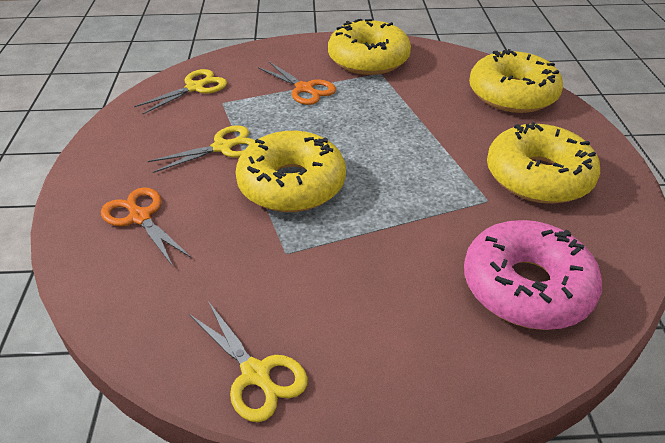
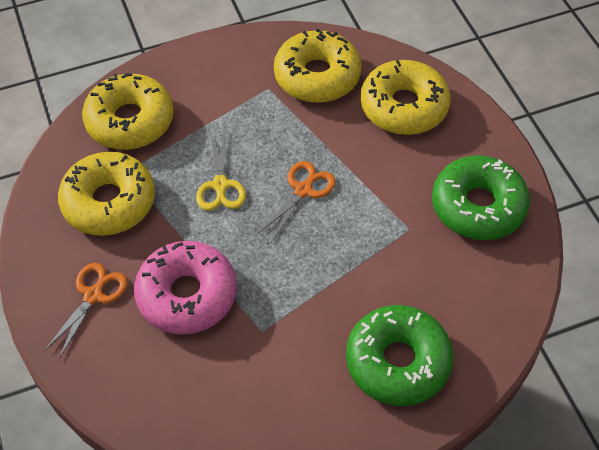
green donut: 0 -> 2
yellow scissors: 3 -> 1

